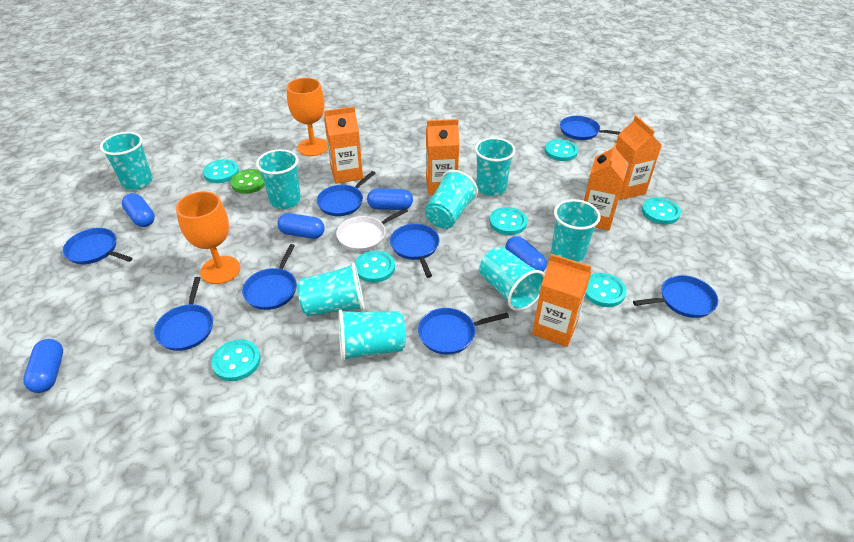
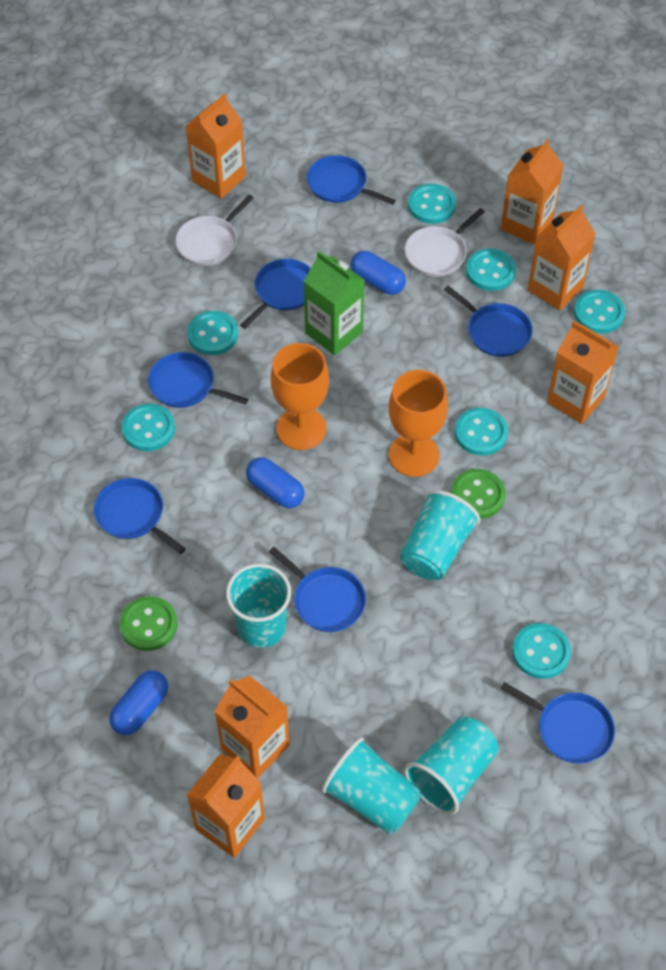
blue capsule: 5 -> 3
blue pan: 8 -> 7
green button: 1 -> 2
green carton: 0 -> 1
orange carton: 5 -> 6
turquoise cup: 8 -> 4
white pan: 1 -> 2

